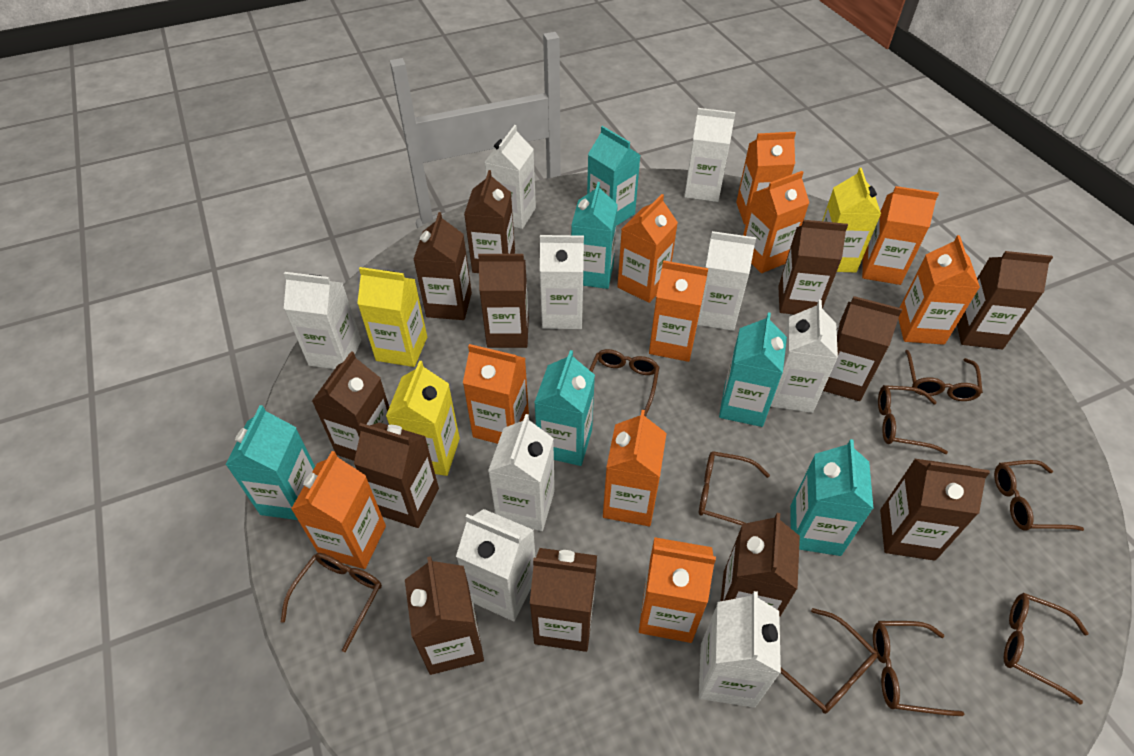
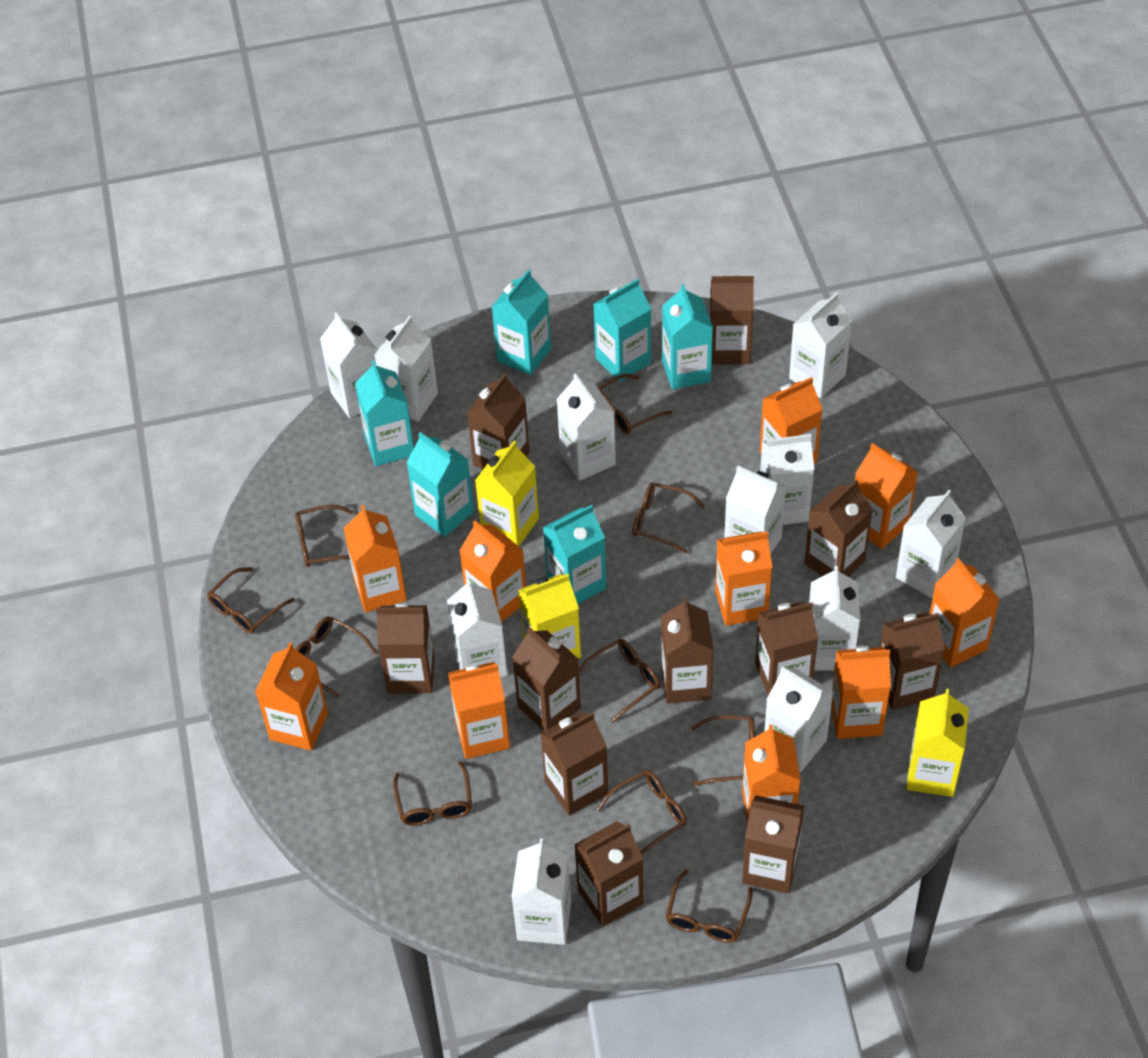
brown carton: 12 -> 11
brown glasses: 9 -> 10
white carton: 9 -> 11

